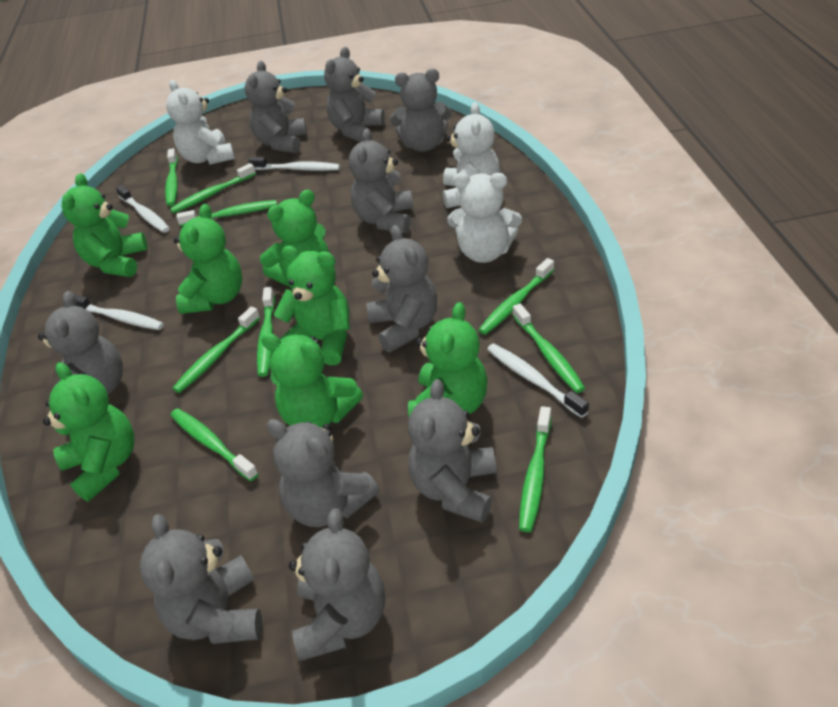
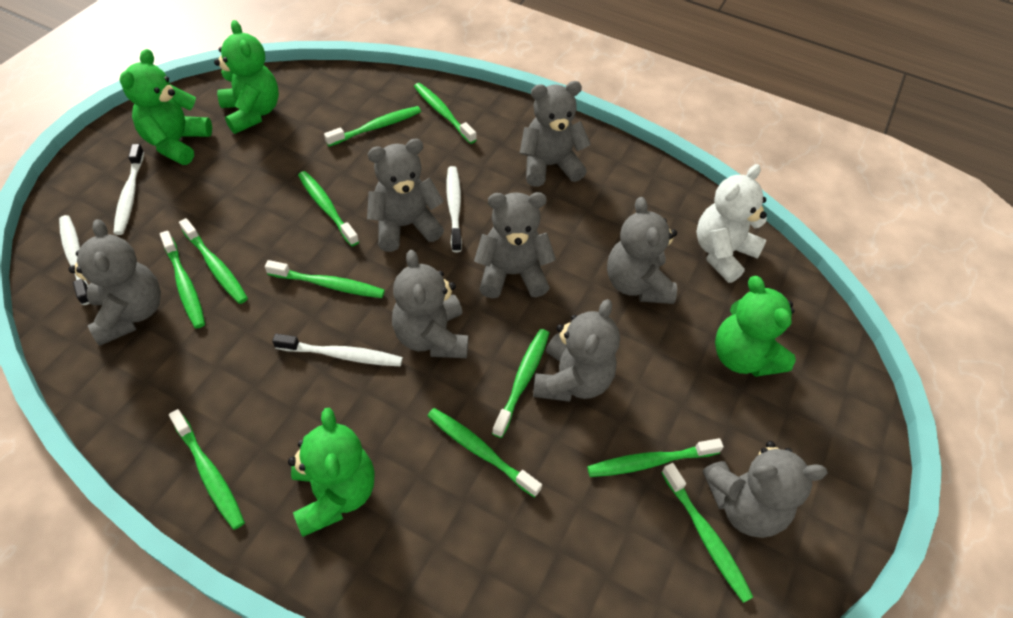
green teddy bear: 7 -> 4
green toothbrush: 9 -> 11
grey teddy bear: 10 -> 8
white teddy bear: 3 -> 1

